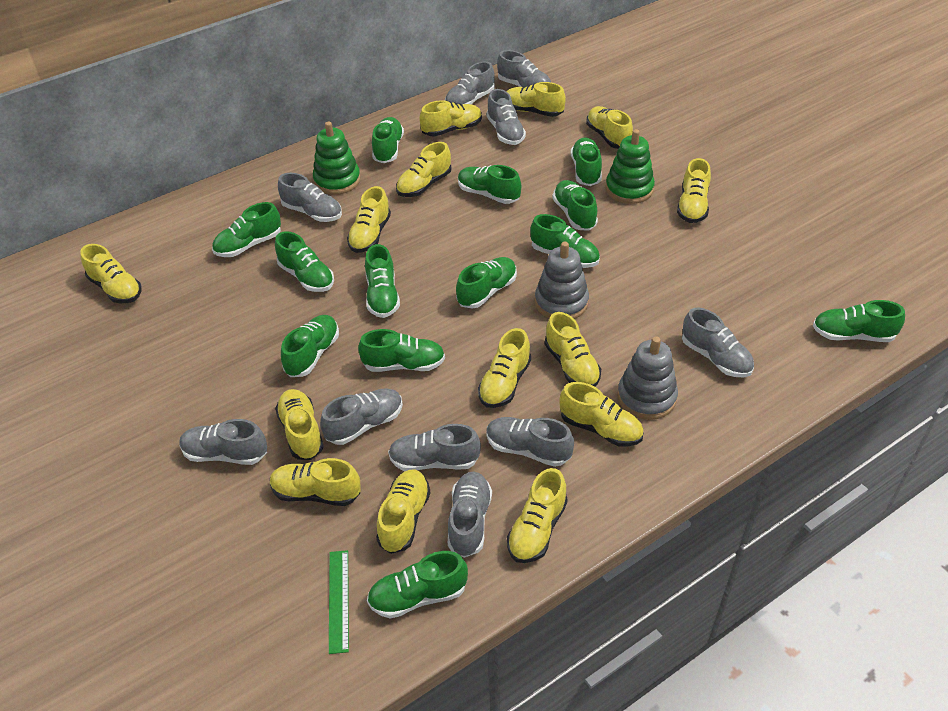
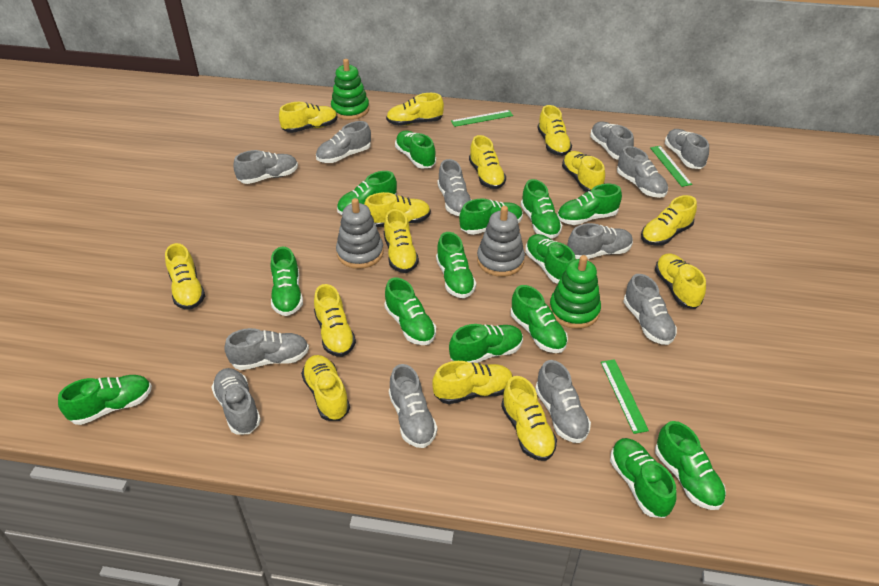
green ruler: 1 -> 3
green shoe: 13 -> 14
grey shoe: 10 -> 12

